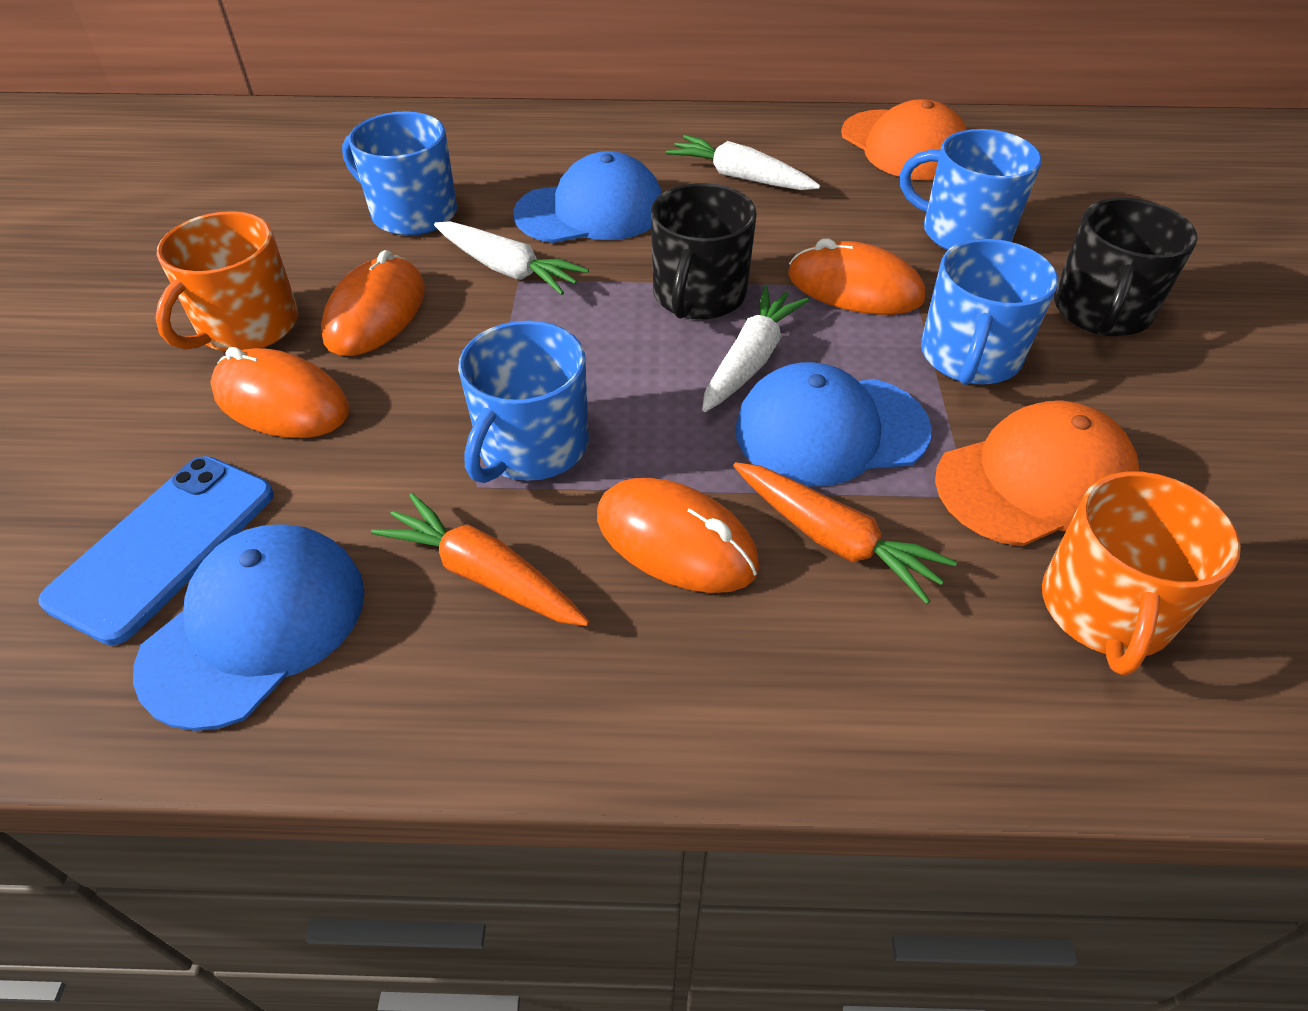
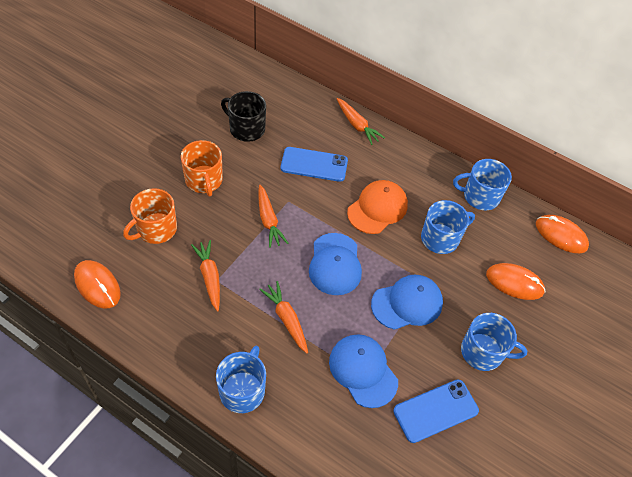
black mug: 2 -> 1
blue phone: 1 -> 2
orange cap: 2 -> 1
orange carrot: 2 -> 4
orange mouse: 4 -> 3
white carrot: 3 -> 0

